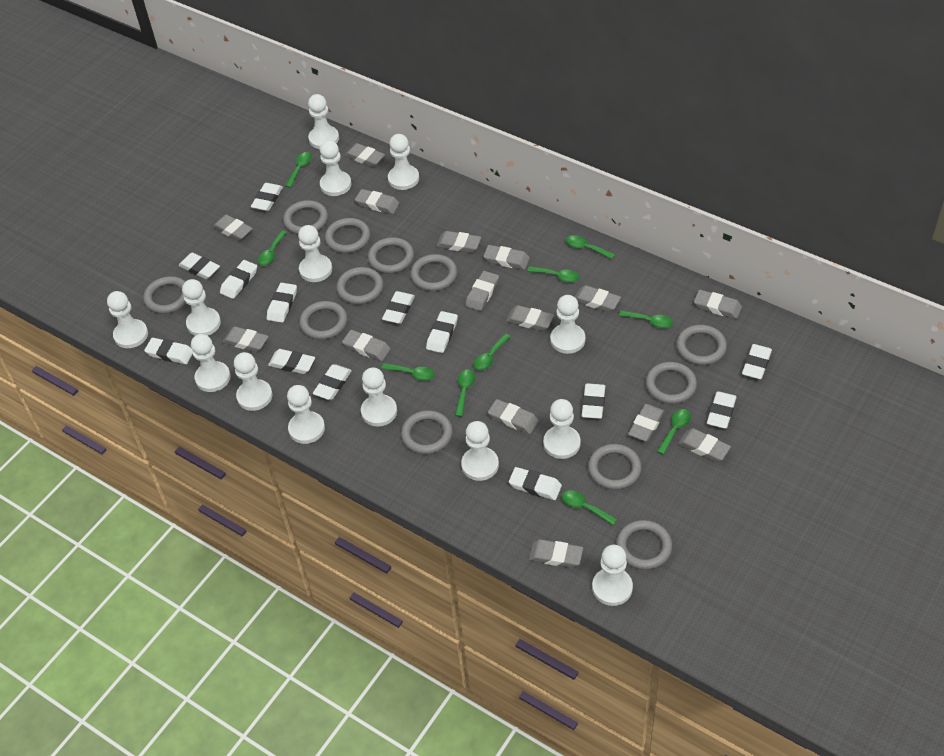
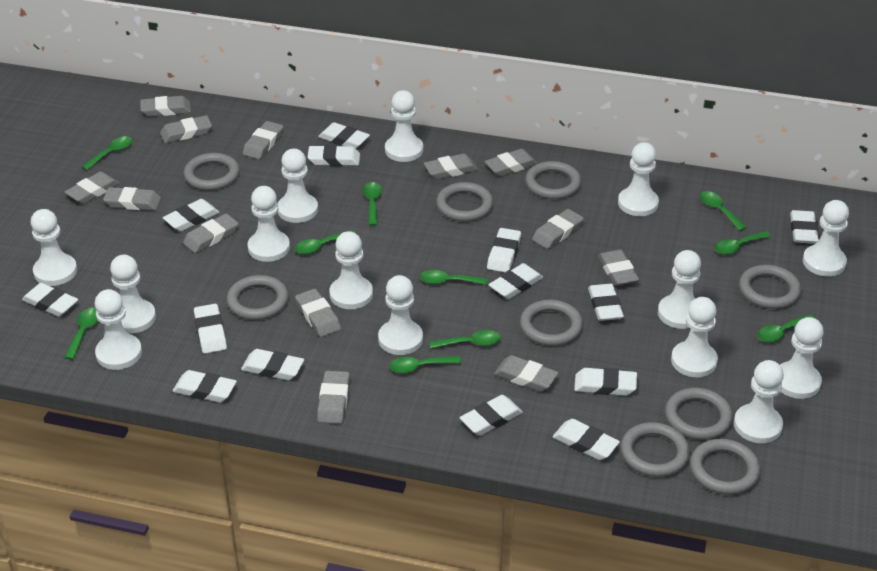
grey eraser: 15 -> 13
grey ring: 12 -> 9
white eraser: 13 -> 14

